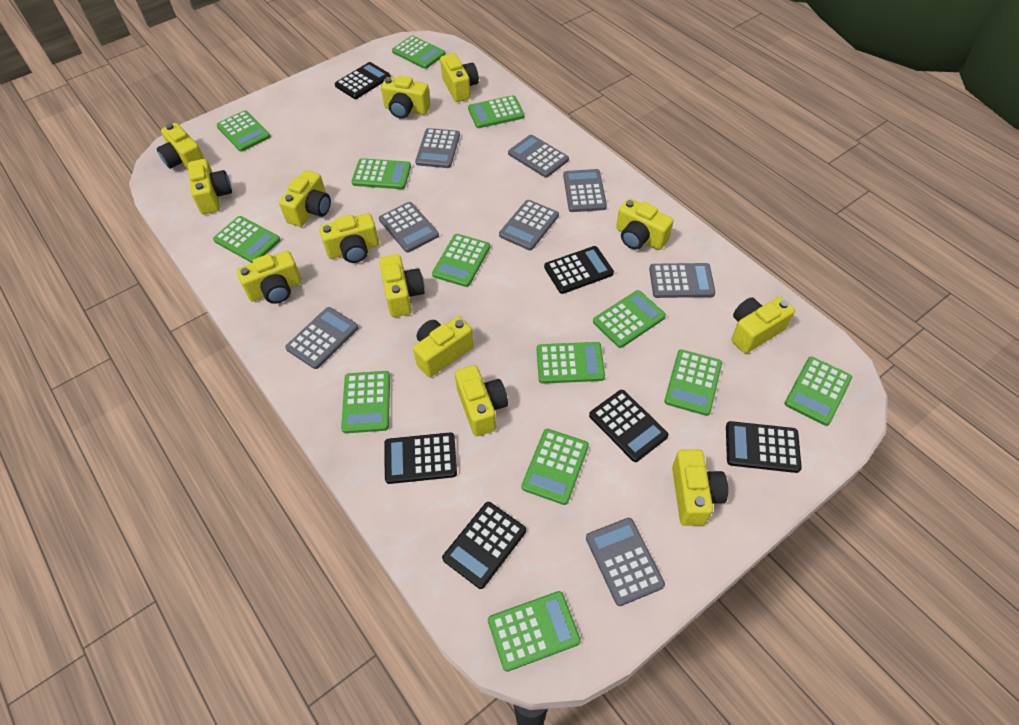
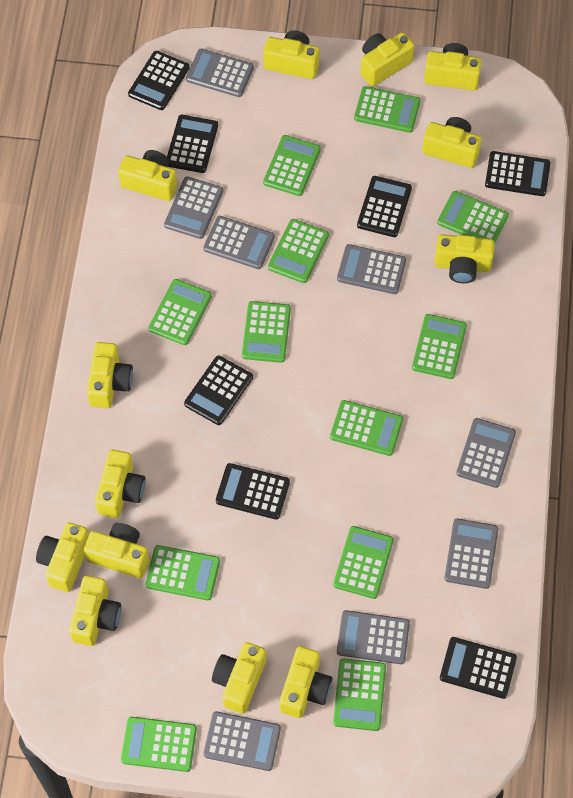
black calculator: 6 -> 7
green calculator: 13 -> 12

